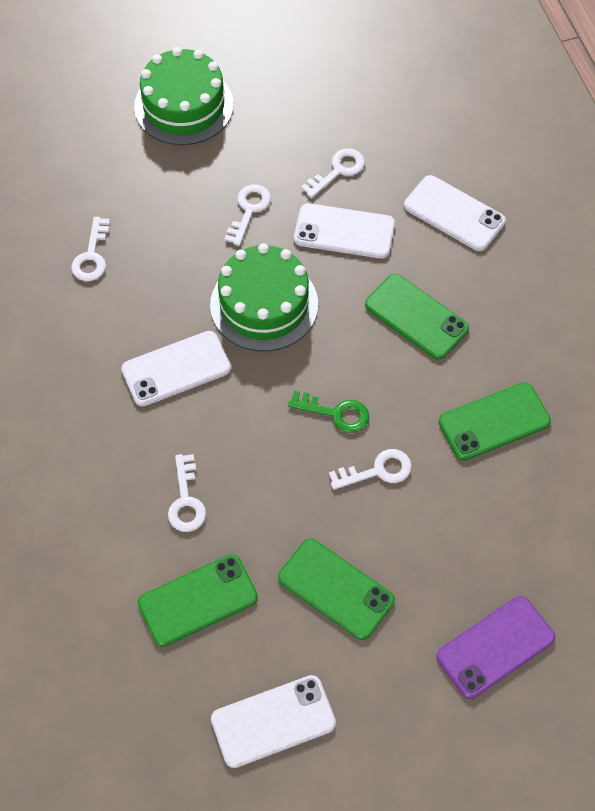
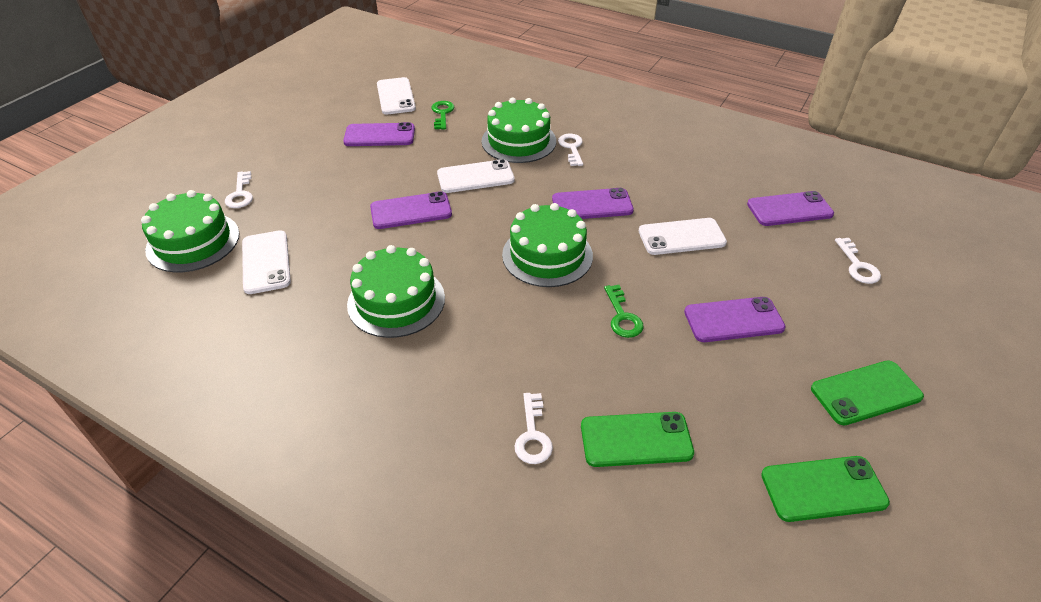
green cake: 2 -> 4
green key: 1 -> 2
green phone: 4 -> 3
purple phone: 1 -> 5
white key: 5 -> 4

